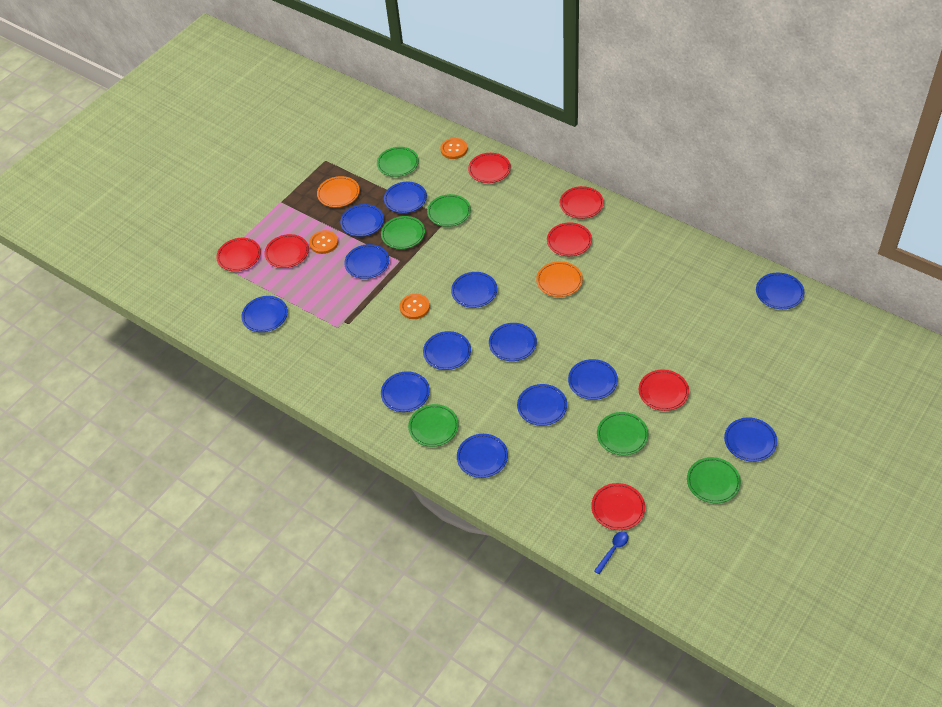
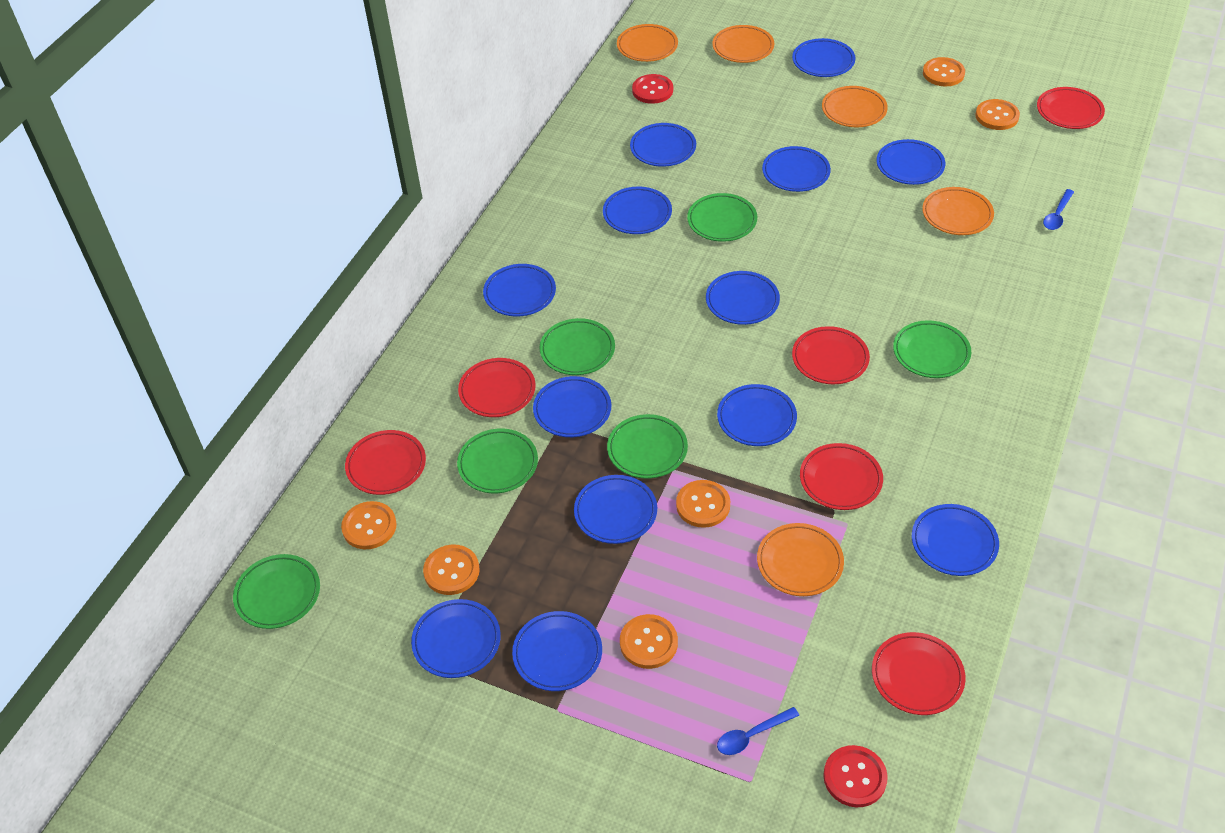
blue spoon: 1 -> 2
orange button: 3 -> 6
orange plate: 2 -> 5
red button: 0 -> 2
red plate: 7 -> 6

